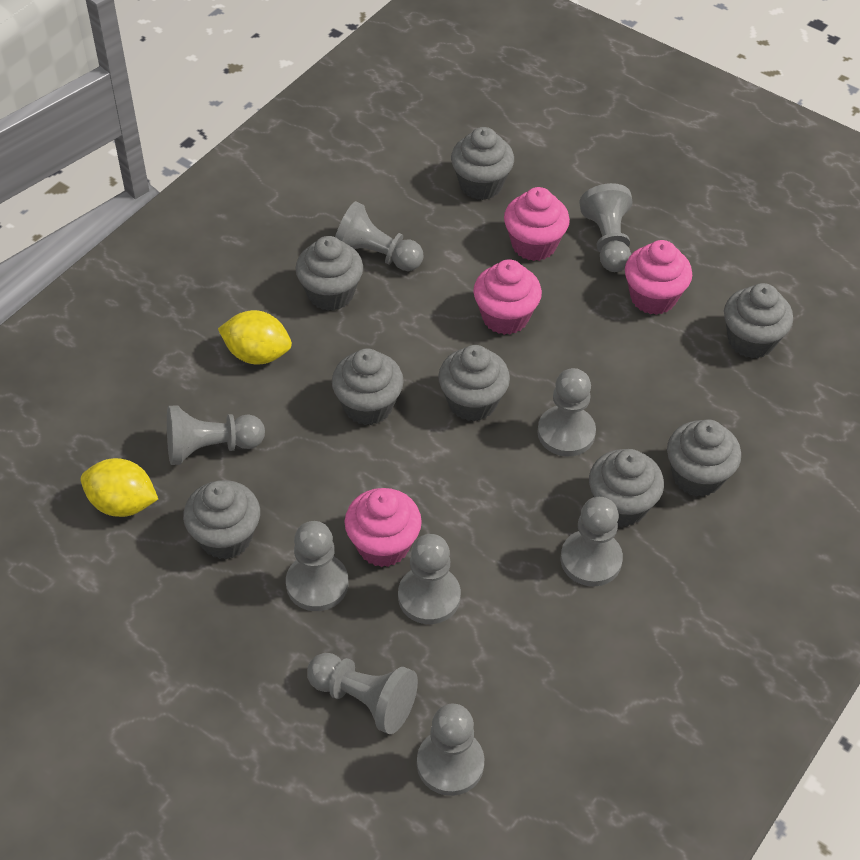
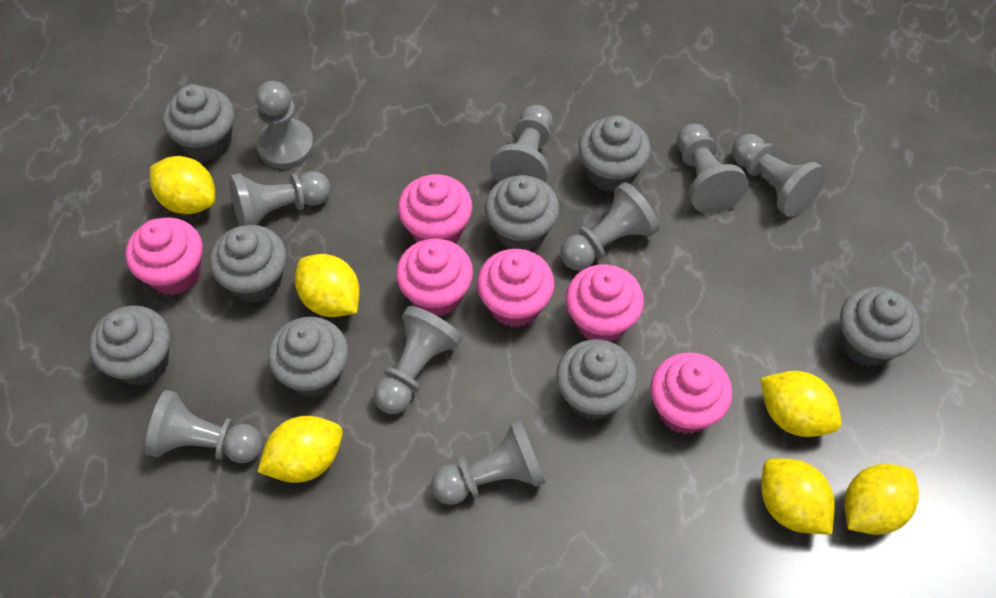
pink cupcake: 4 -> 6
yellow lemon: 2 -> 6

